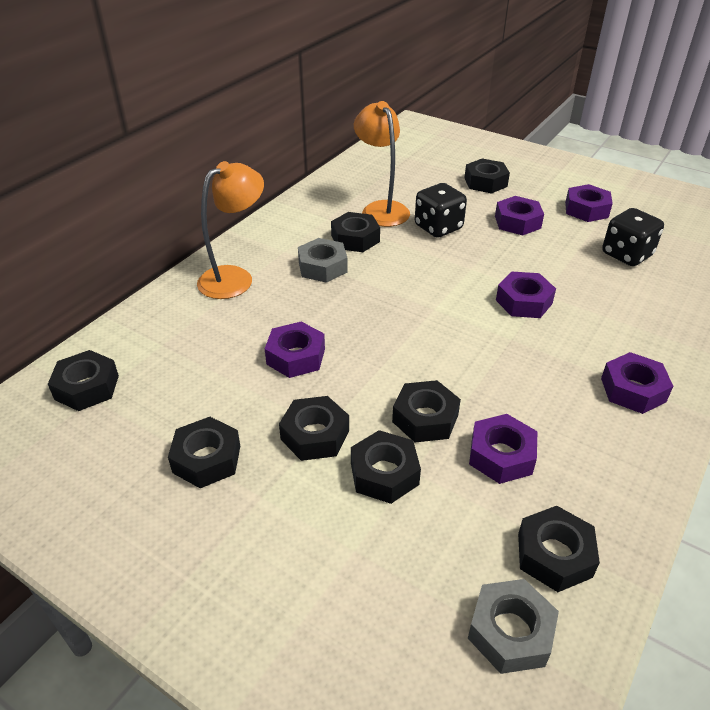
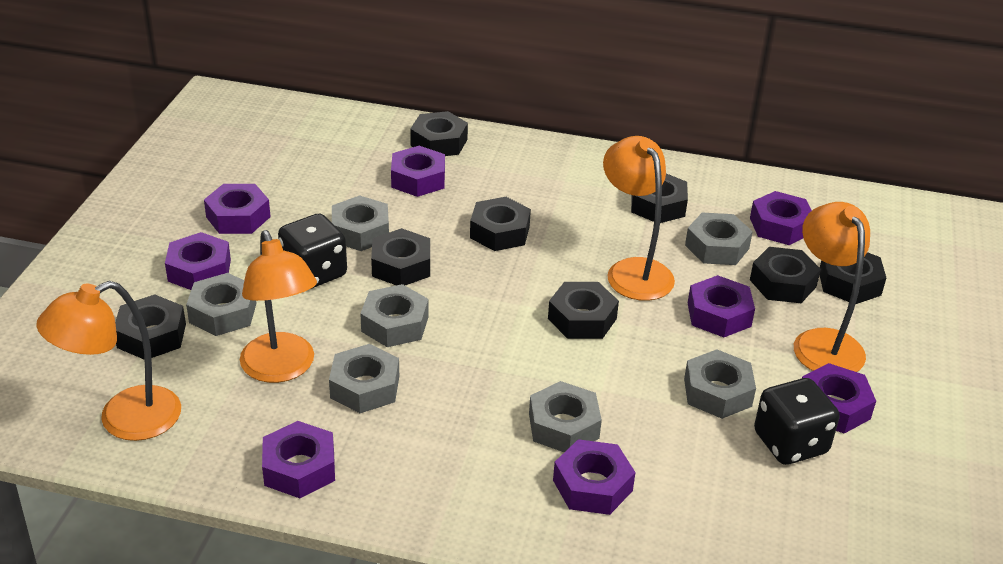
grey nut: 2 -> 7
orange lamp: 2 -> 4
purple nut: 6 -> 8

